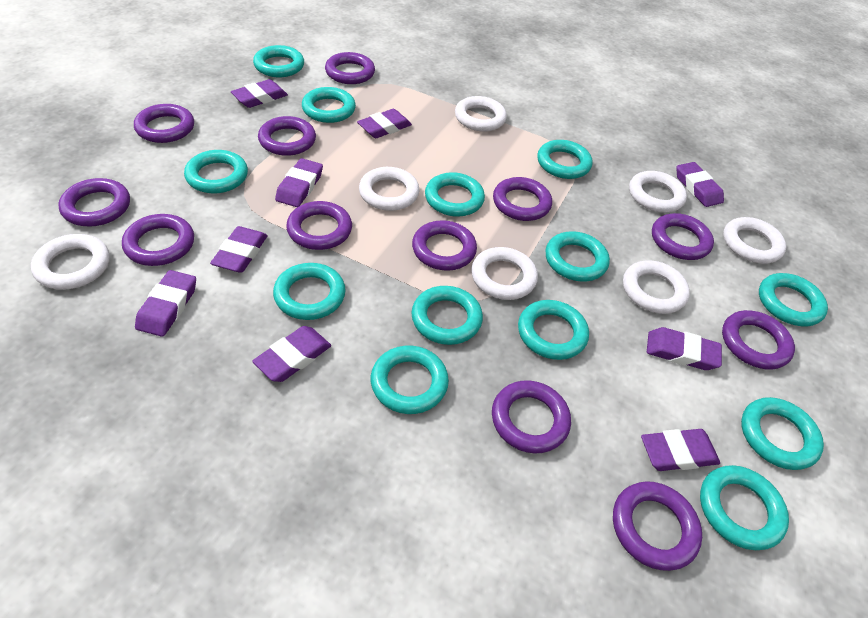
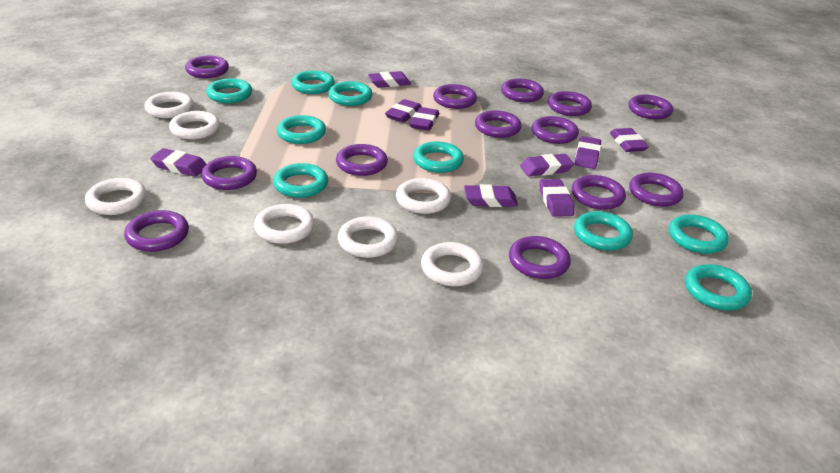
purple ring: 12 -> 13
turquoise ring: 13 -> 9

